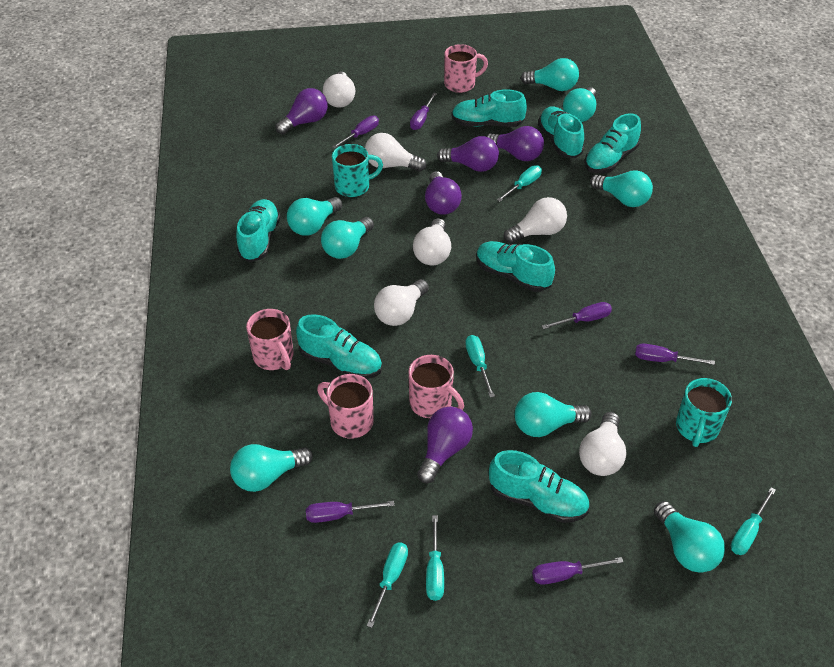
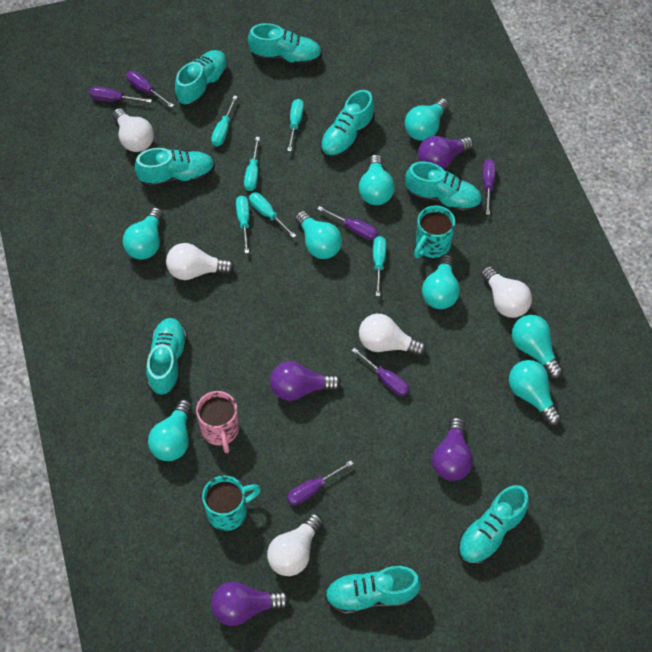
pink mug: 4 -> 1
purple light bulb: 5 -> 4
turquoise screwdriver: 5 -> 6
turquoise shoe: 7 -> 8
white light bulb: 6 -> 5

